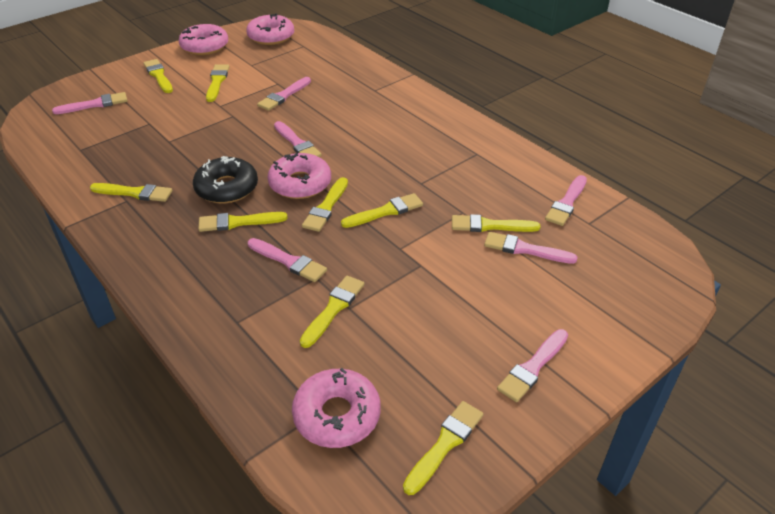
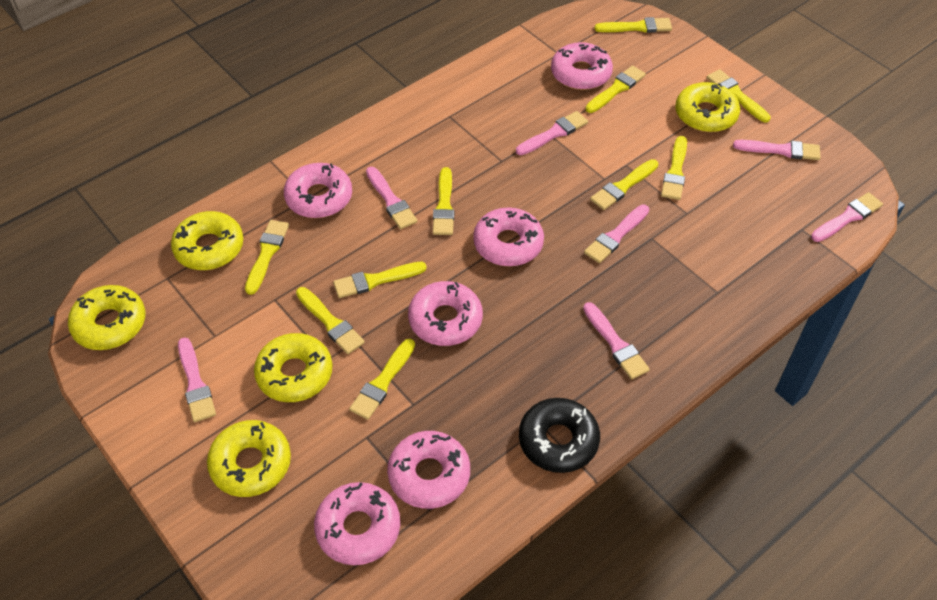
pink donut: 4 -> 6
yellow brush: 9 -> 10
yellow donut: 0 -> 5

